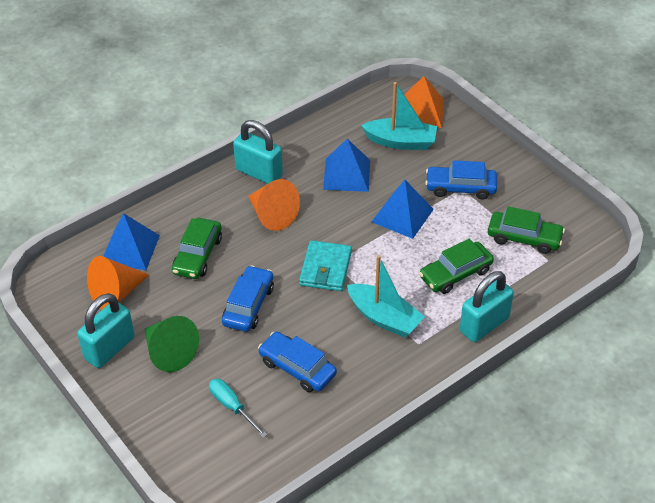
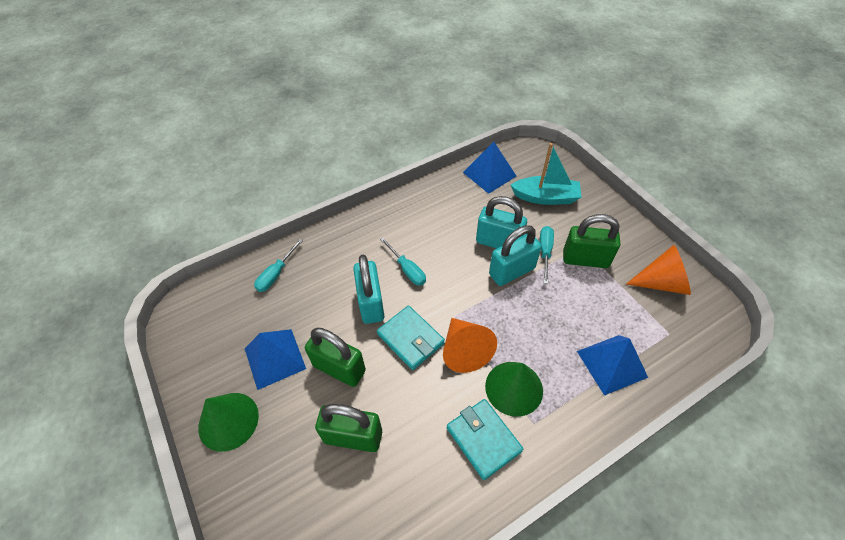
blue car: 3 -> 0
green car: 3 -> 0
green cone: 1 -> 2
green padlock: 0 -> 3
orange pyramid: 1 -> 0
turquoise boat: 2 -> 1
turquoise screwdriver: 1 -> 3
turquoise wallet: 1 -> 2

